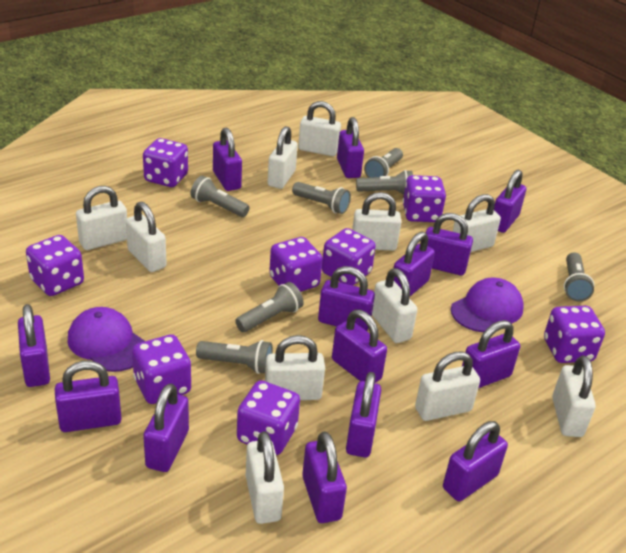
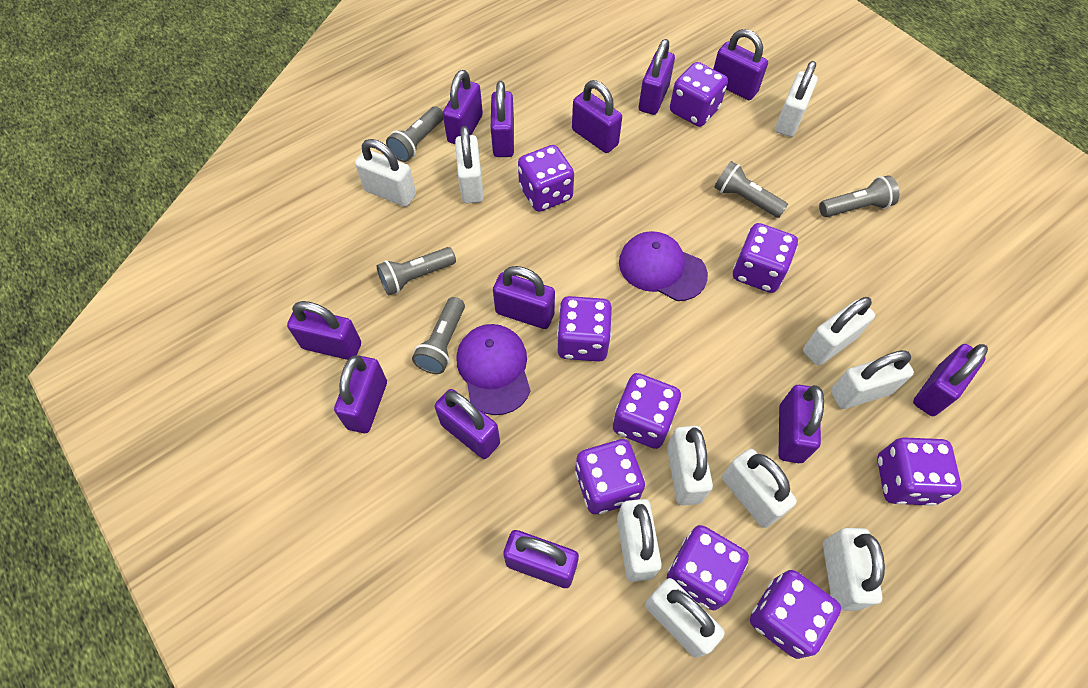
grey flashlight: 7 -> 5
purple dice: 8 -> 9
purple padlock: 14 -> 12
white padlock: 11 -> 10

